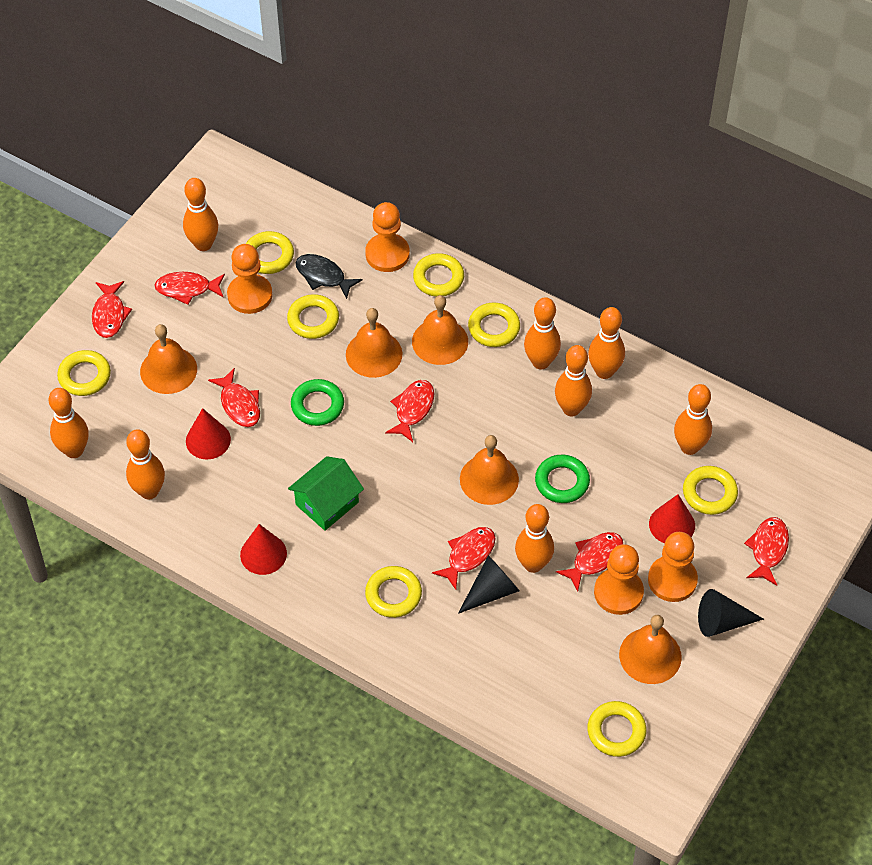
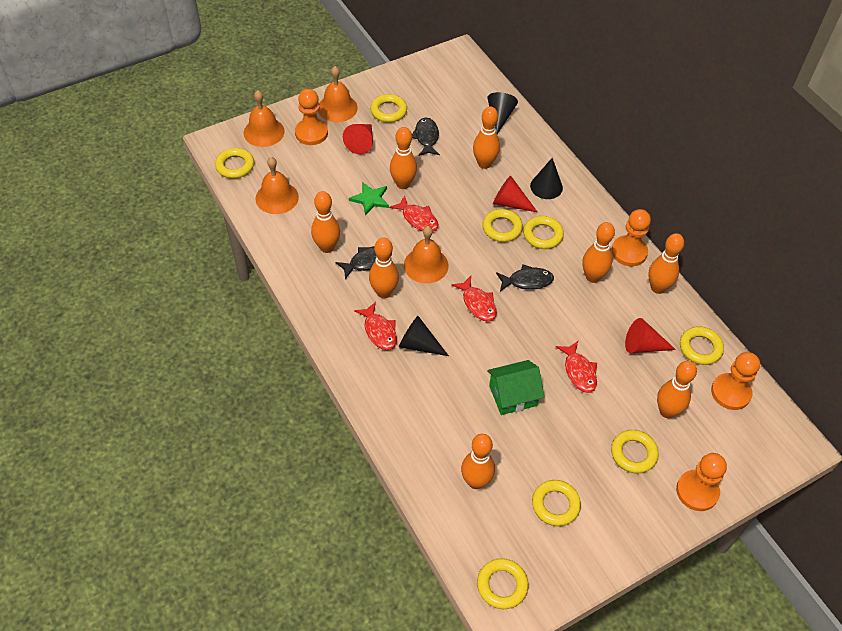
black cone: 2 -> 3
black fish: 1 -> 3
green ring: 2 -> 0
green star: 0 -> 1
orange bell: 5 -> 4
red fish: 7 -> 4

